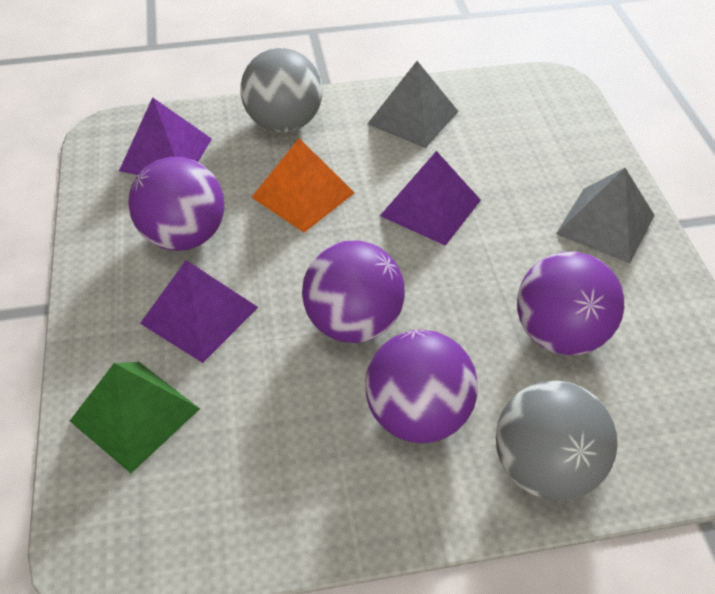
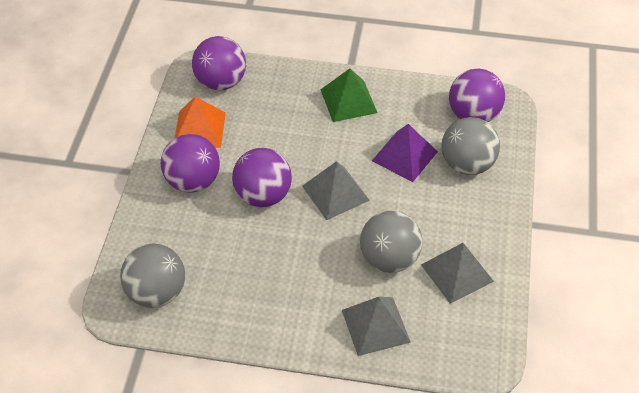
grey ball: 2 -> 3
grey pyramid: 2 -> 3
purple pyramid: 3 -> 1

